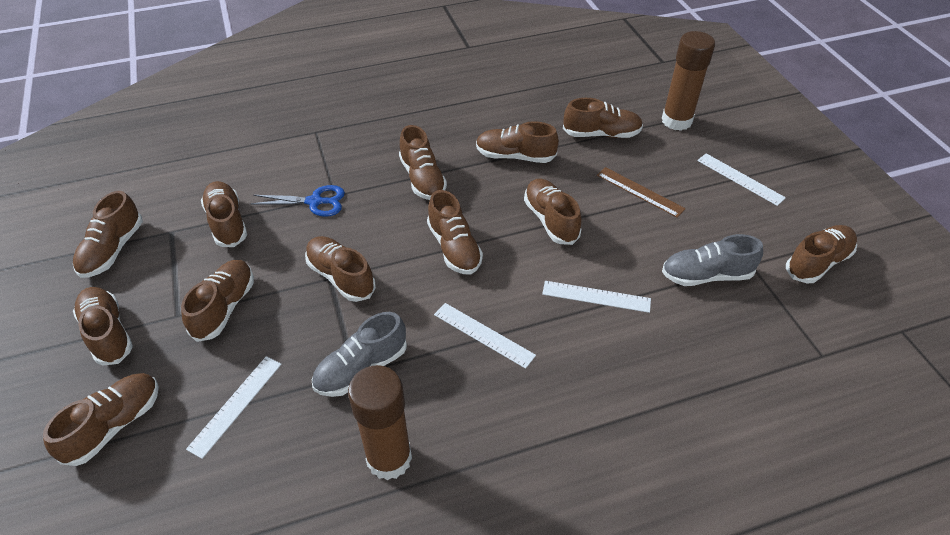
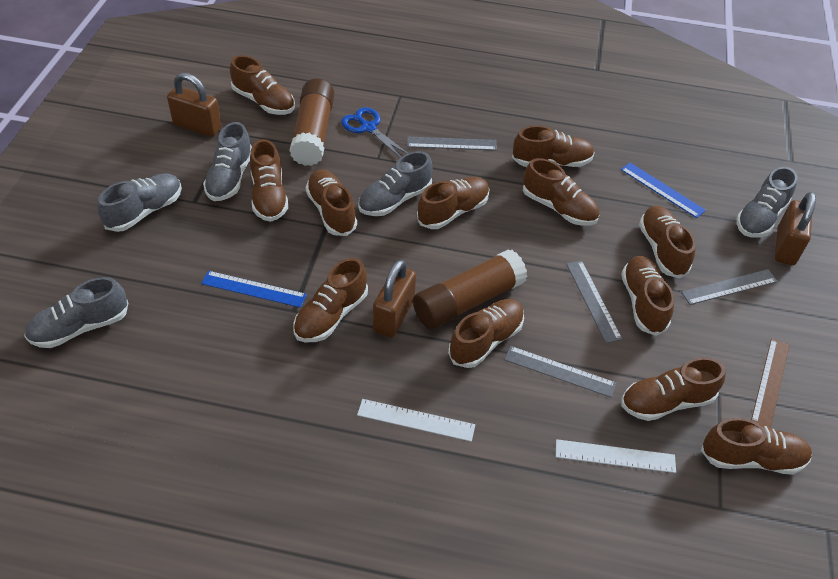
blue ruler: 0 -> 2
brown padlock: 0 -> 3
grey ruler: 0 -> 4
grey shoe: 2 -> 5
white ruler: 4 -> 2

